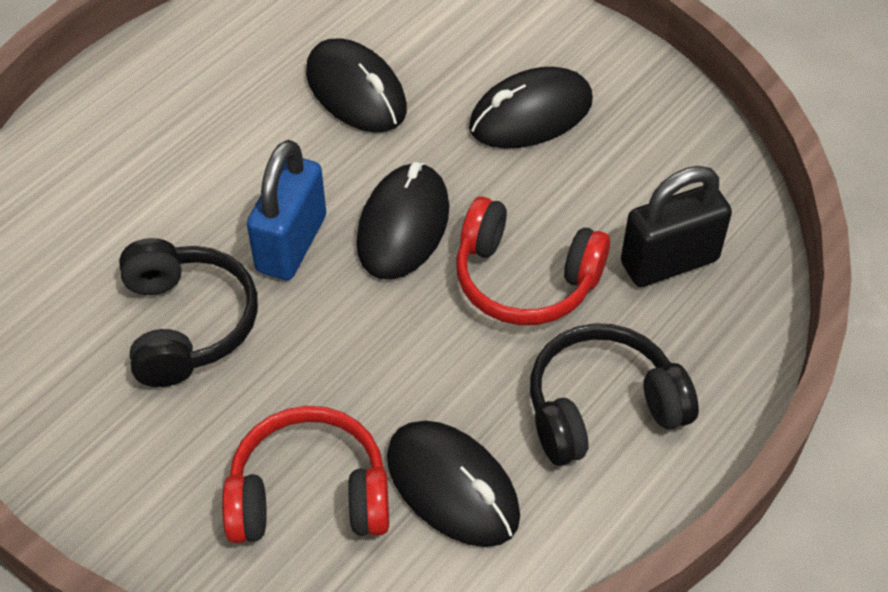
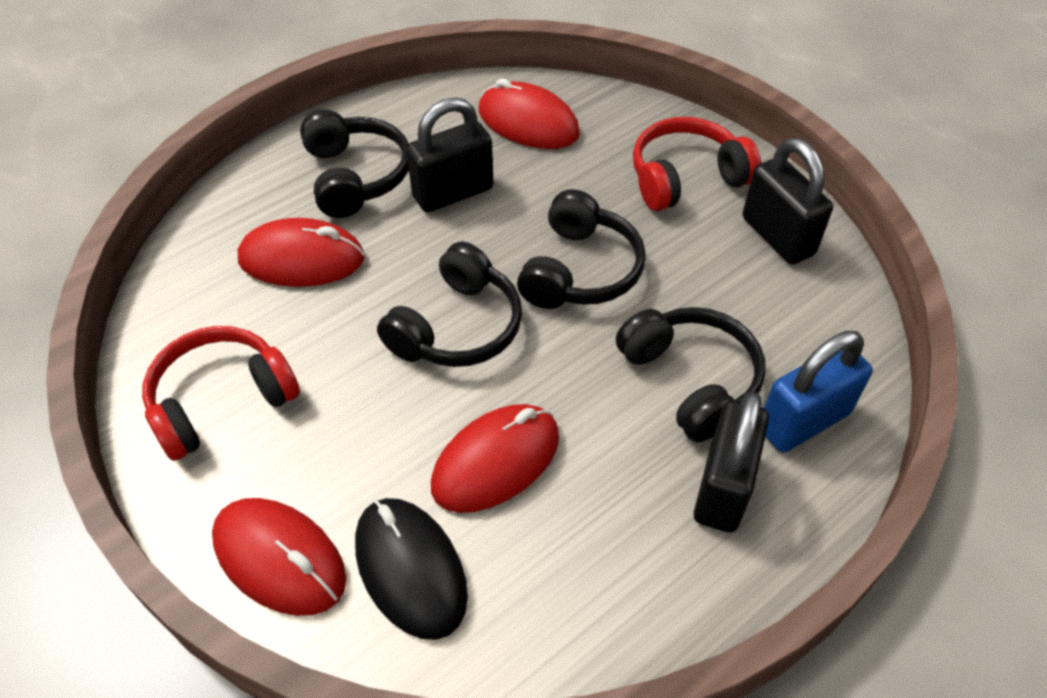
black headphones: 2 -> 4
black mouse: 4 -> 1
black padlock: 1 -> 3
red mouse: 0 -> 4

